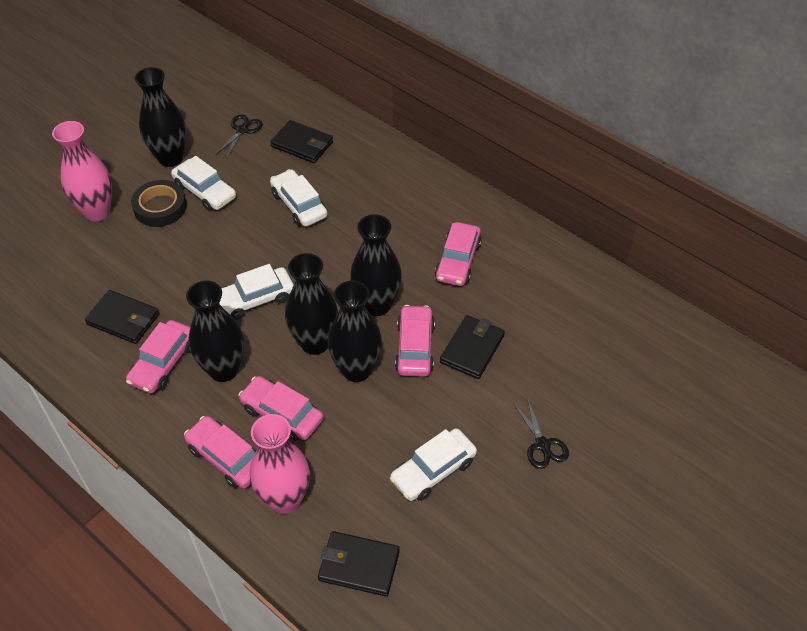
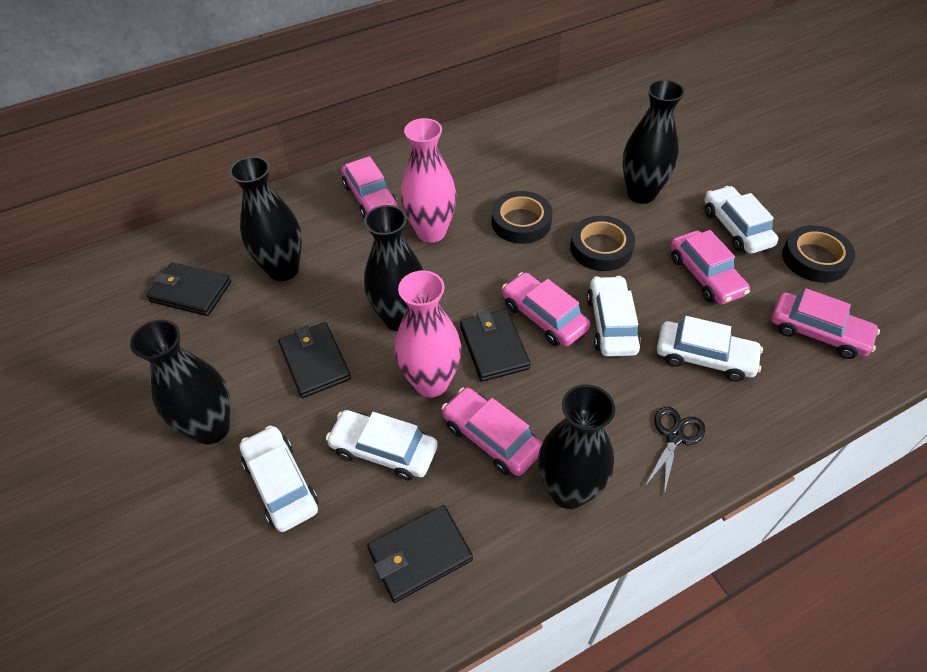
black scissors: 2 -> 1
black tape: 1 -> 3
white car: 4 -> 5

